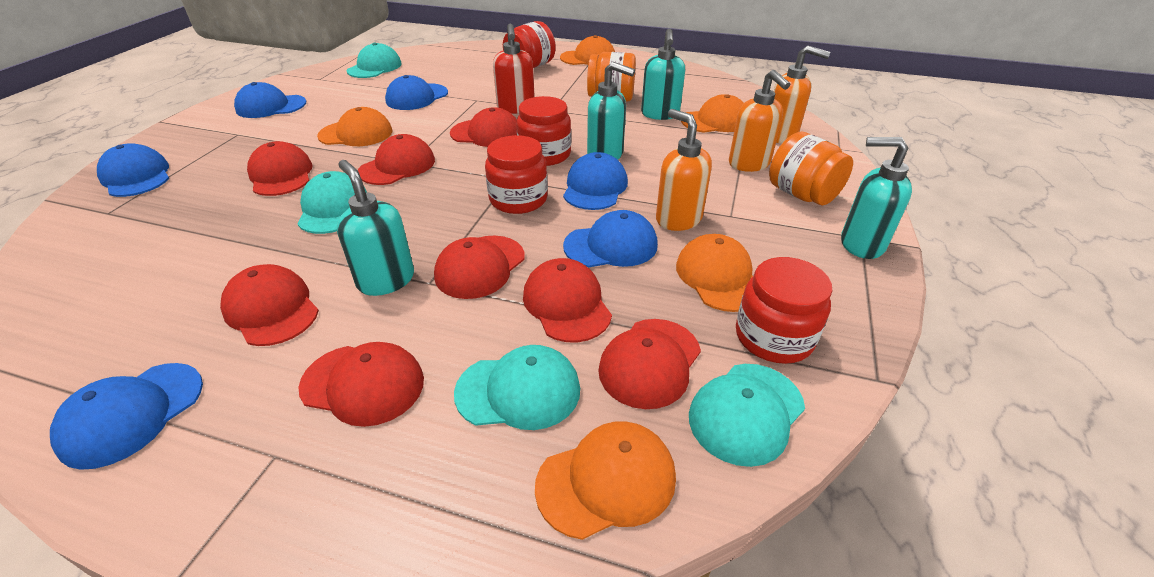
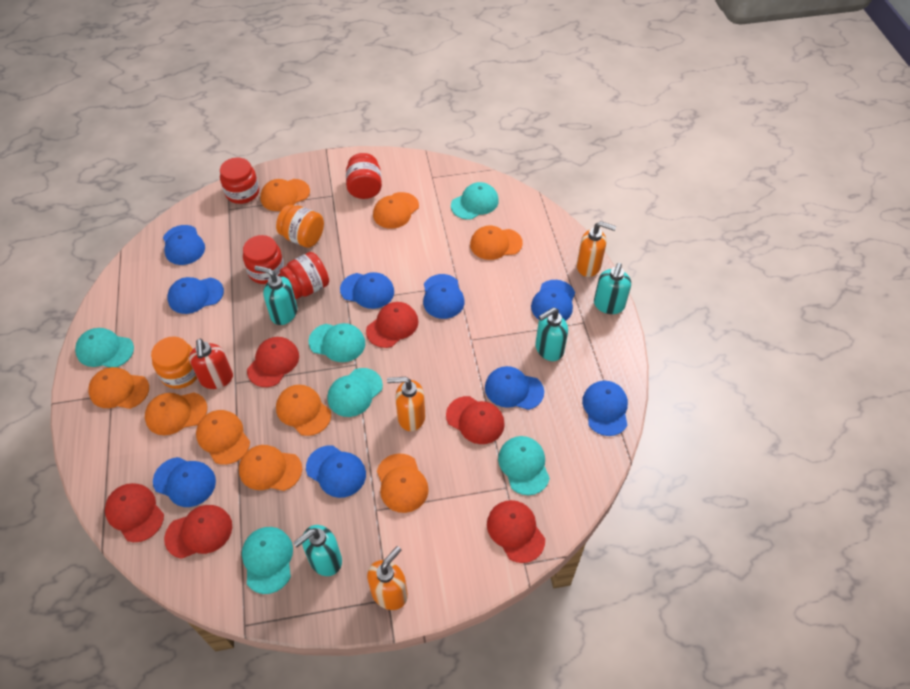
blue cap: 6 -> 9
orange cap: 5 -> 9
red cap: 8 -> 6
turquoise cap: 4 -> 6

